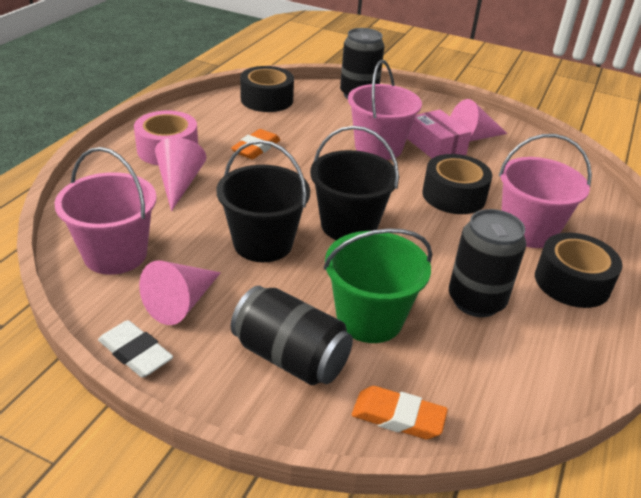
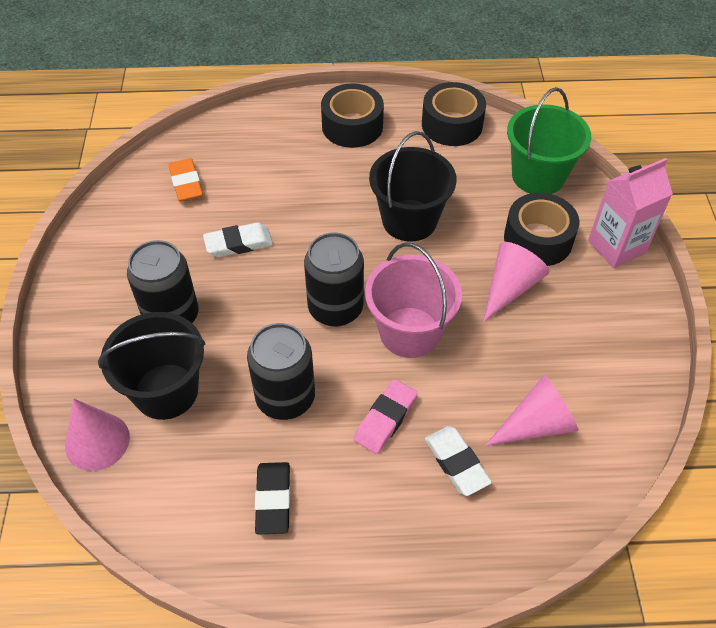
black eraser: 0 -> 1
orange eraser: 2 -> 1
pink box: 1 -> 0
pink bucket: 3 -> 1
pink carton: 0 -> 1
pink eraser: 0 -> 1
pink tape: 1 -> 0
white eraser: 1 -> 2

